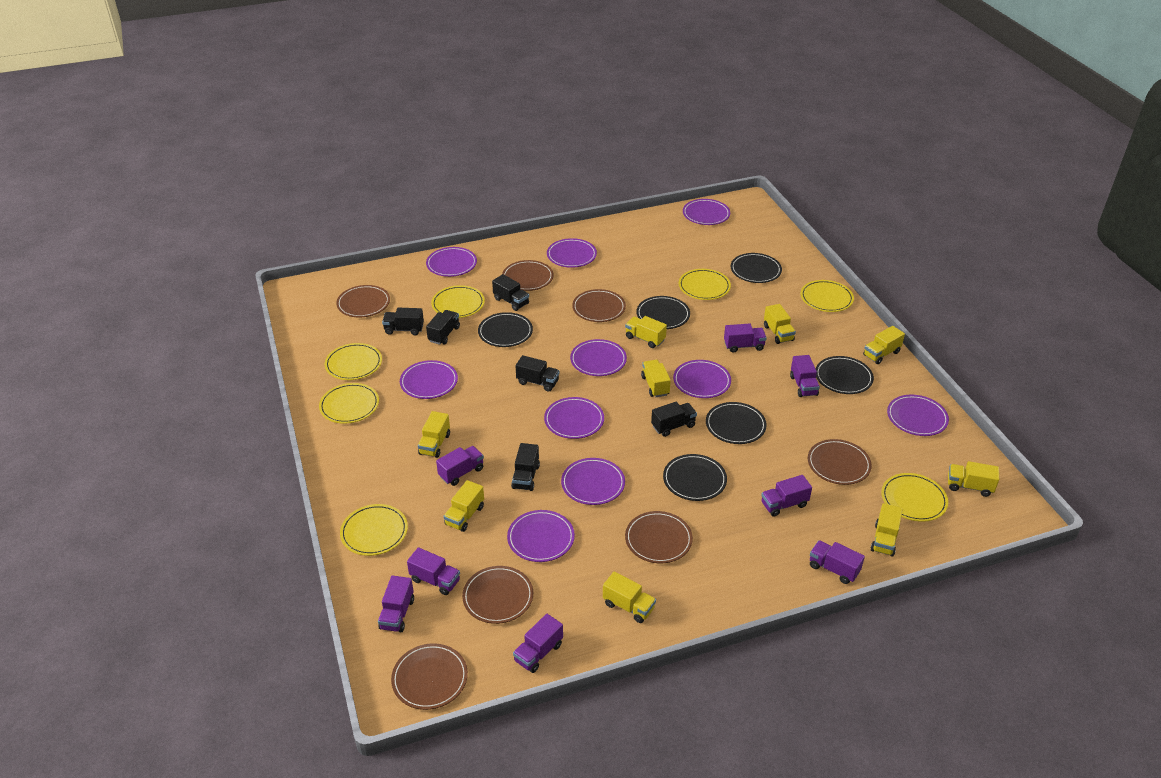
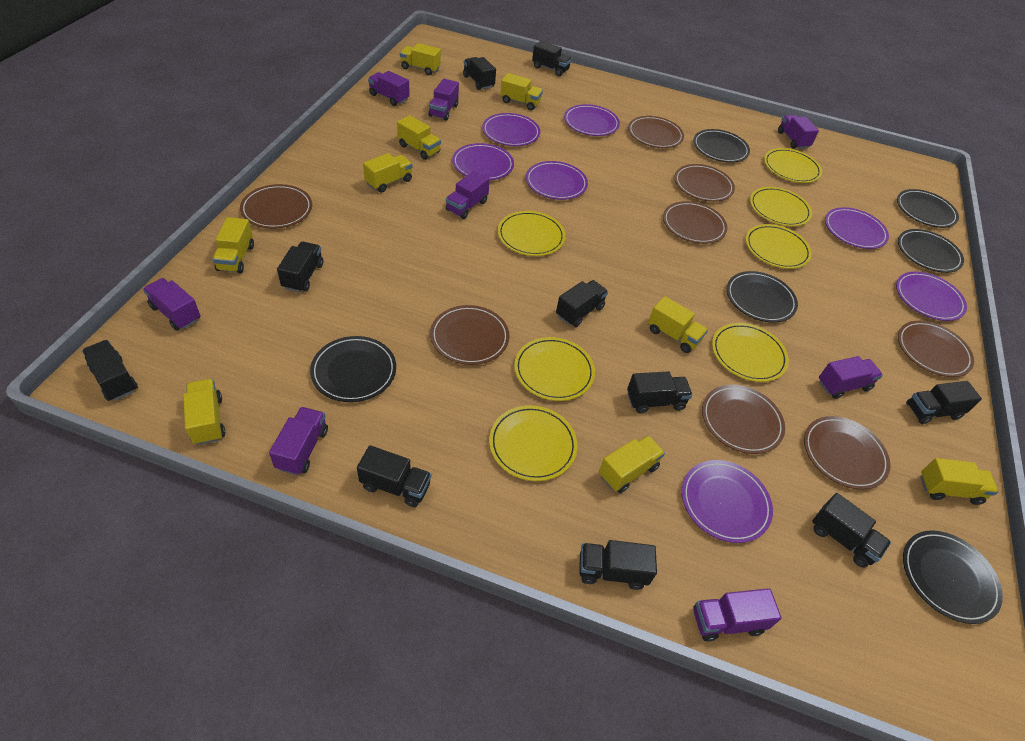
black truck: 6 -> 10
brown plate: 7 -> 8
purple plate: 10 -> 7

